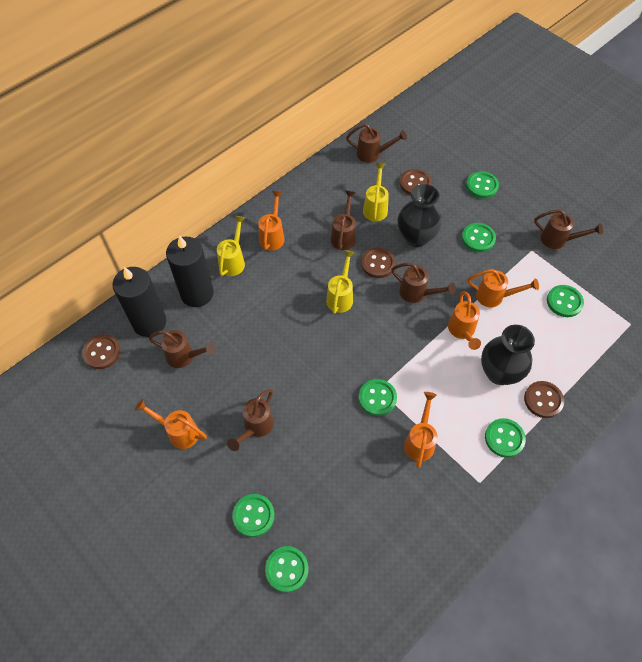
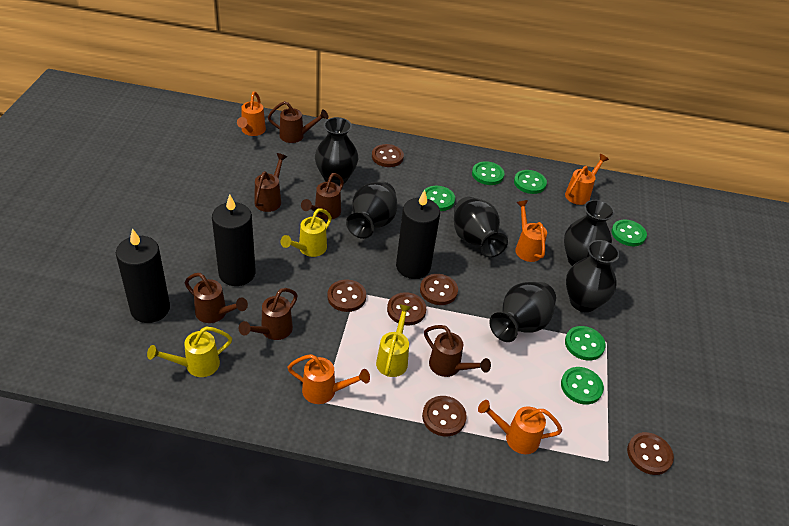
black candle: 2 -> 3
black vase: 2 -> 6
brown button: 4 -> 6
green button: 7 -> 6

